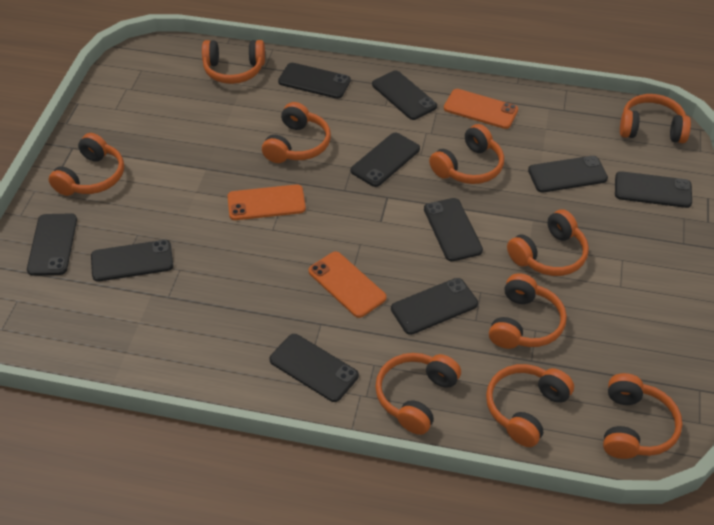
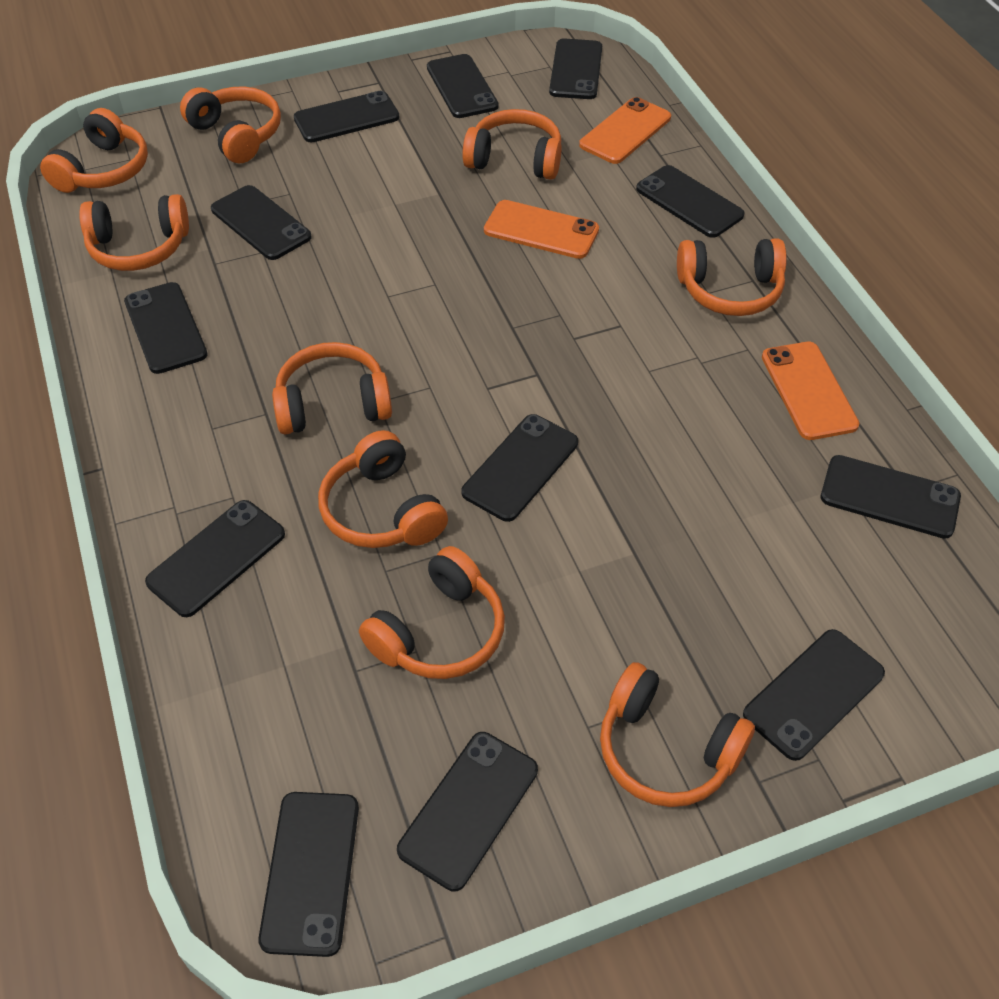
black phone: 10 -> 12
orange headphones: 10 -> 9

